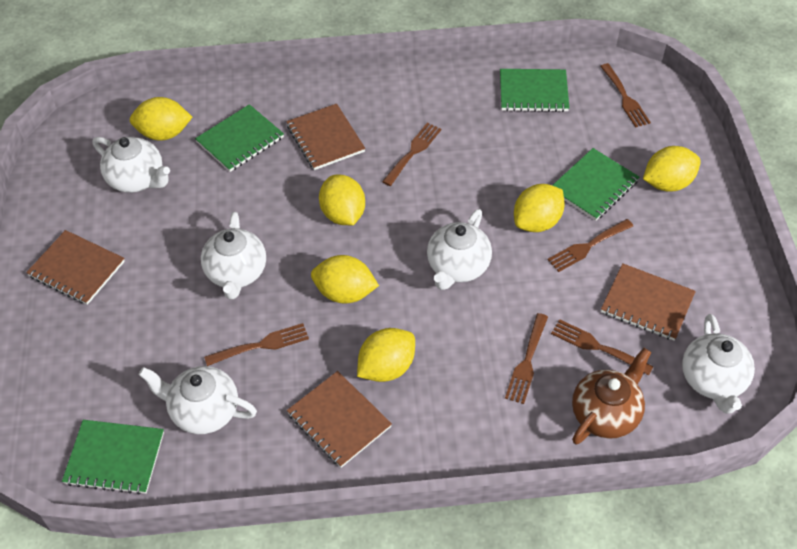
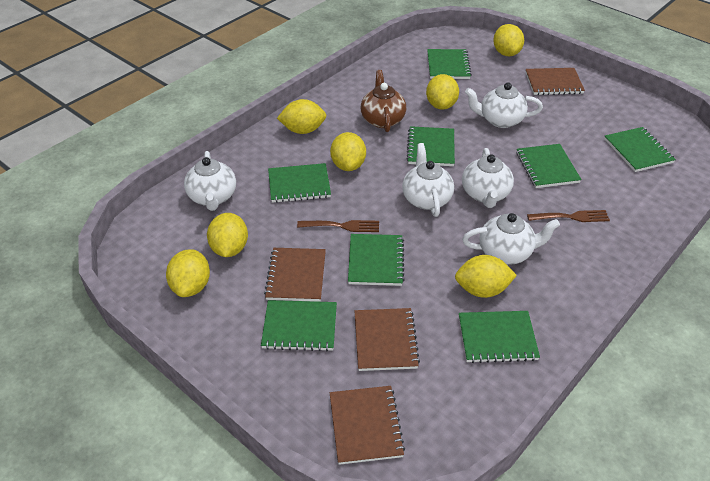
brown fork: 6 -> 2
green notebook: 4 -> 8
yellow lemon: 6 -> 7

